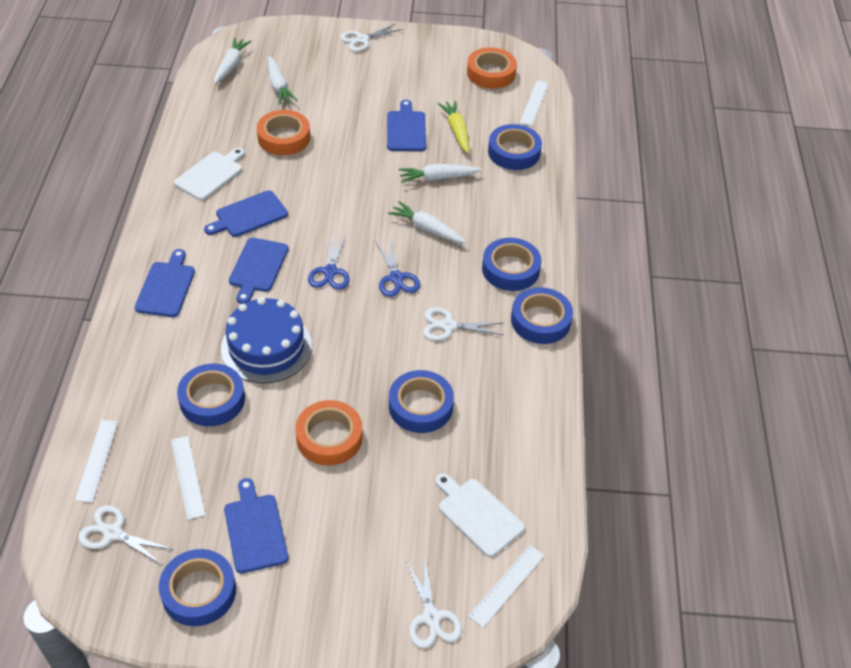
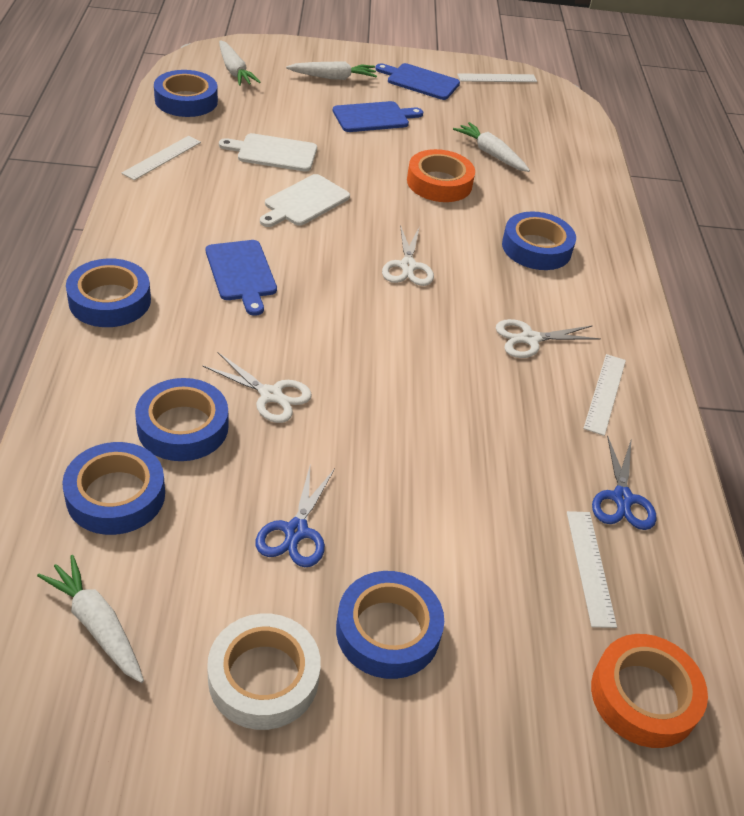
blue cake: 1 -> 0
blue cutting board: 5 -> 3
orange tape: 3 -> 2
white scissors: 4 -> 3
white tape: 0 -> 1
yellow carrot: 1 -> 0

